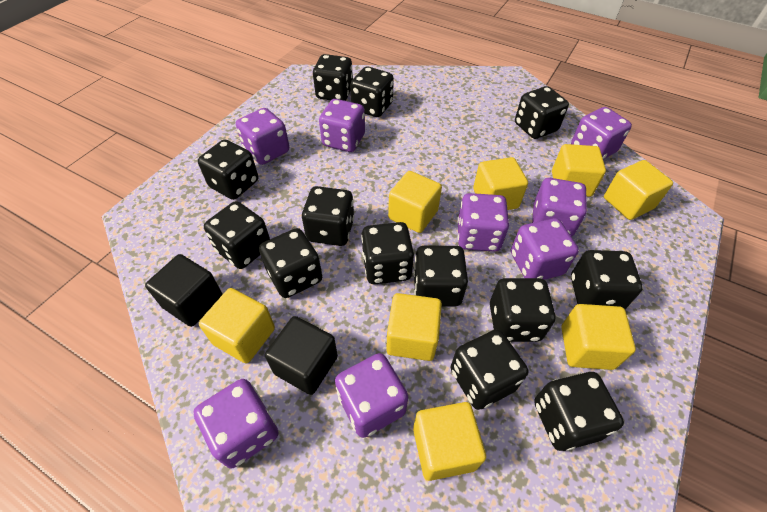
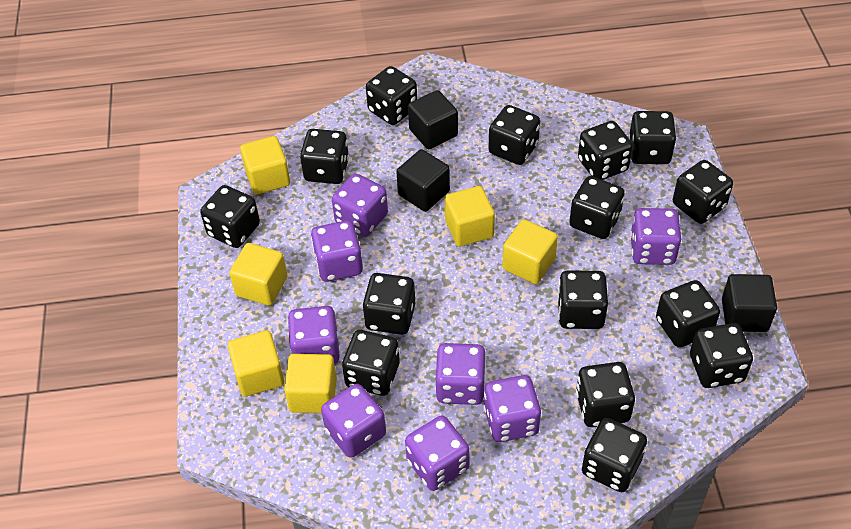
black cube: 2 -> 3
black dice: 13 -> 15
yellow cube: 8 -> 6

